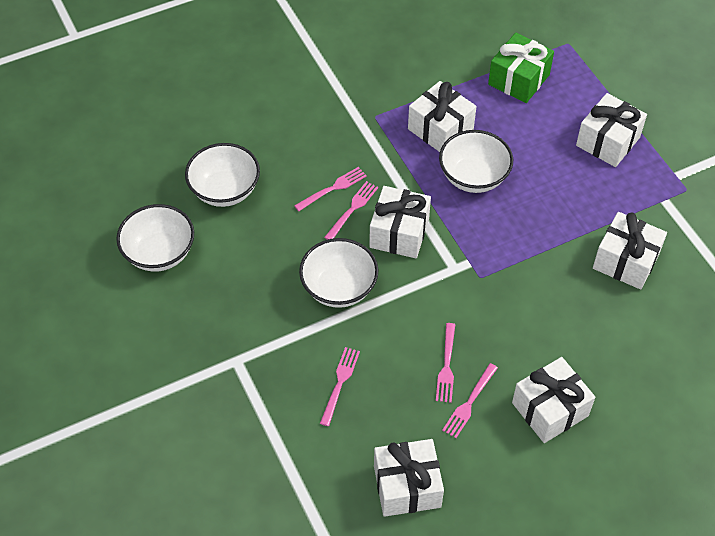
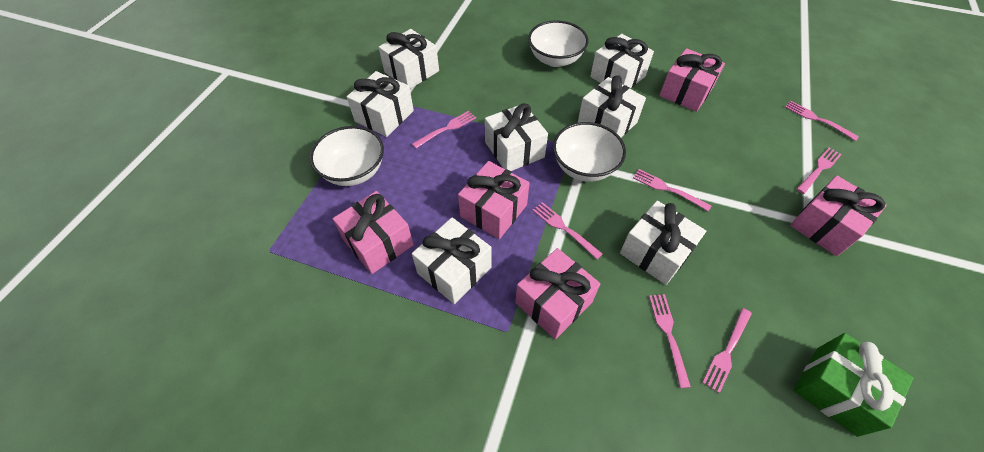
pink fork: 5 -> 7
pink gift: 0 -> 5
white bowl: 4 -> 3
white gift: 6 -> 7

